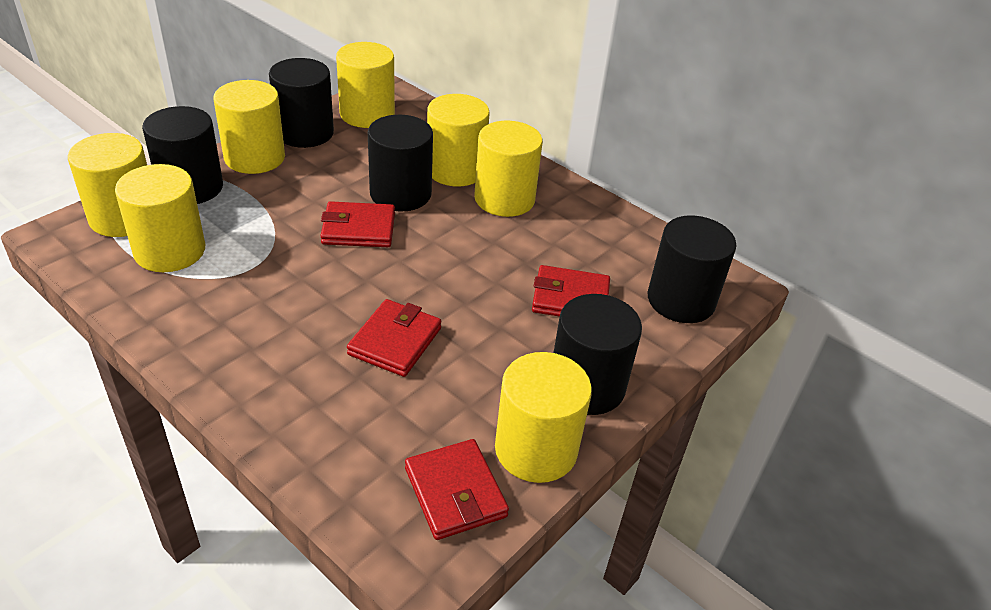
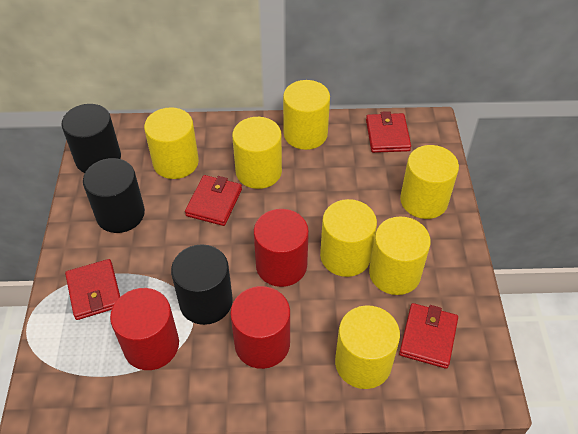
black cylinder: 5 -> 3
red cylinder: 0 -> 3

